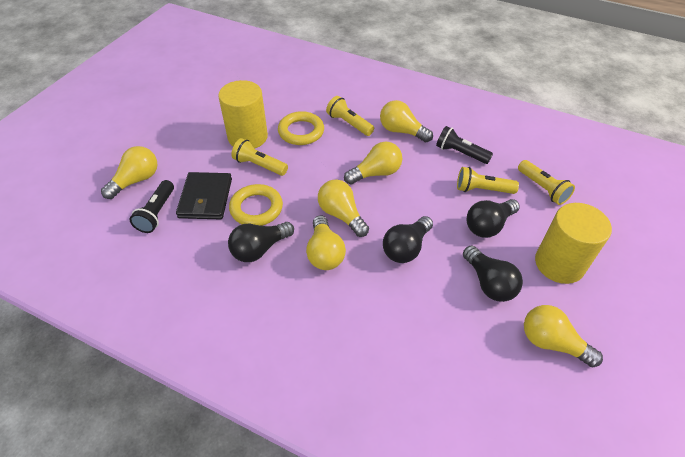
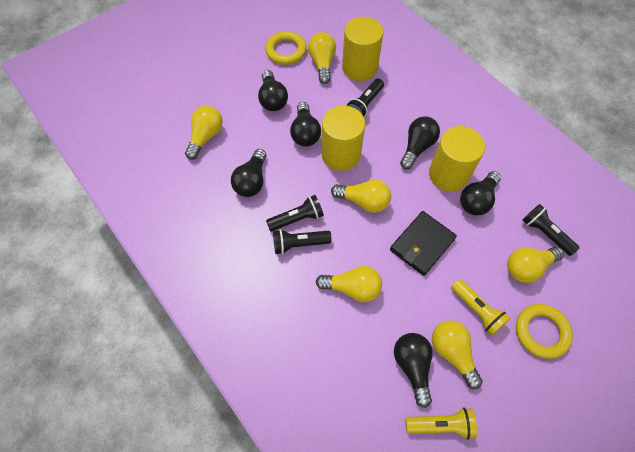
black flashlight: 2 -> 4
black light bulb: 4 -> 6
yellow cylinder: 2 -> 3
yellow flashlight: 4 -> 2

